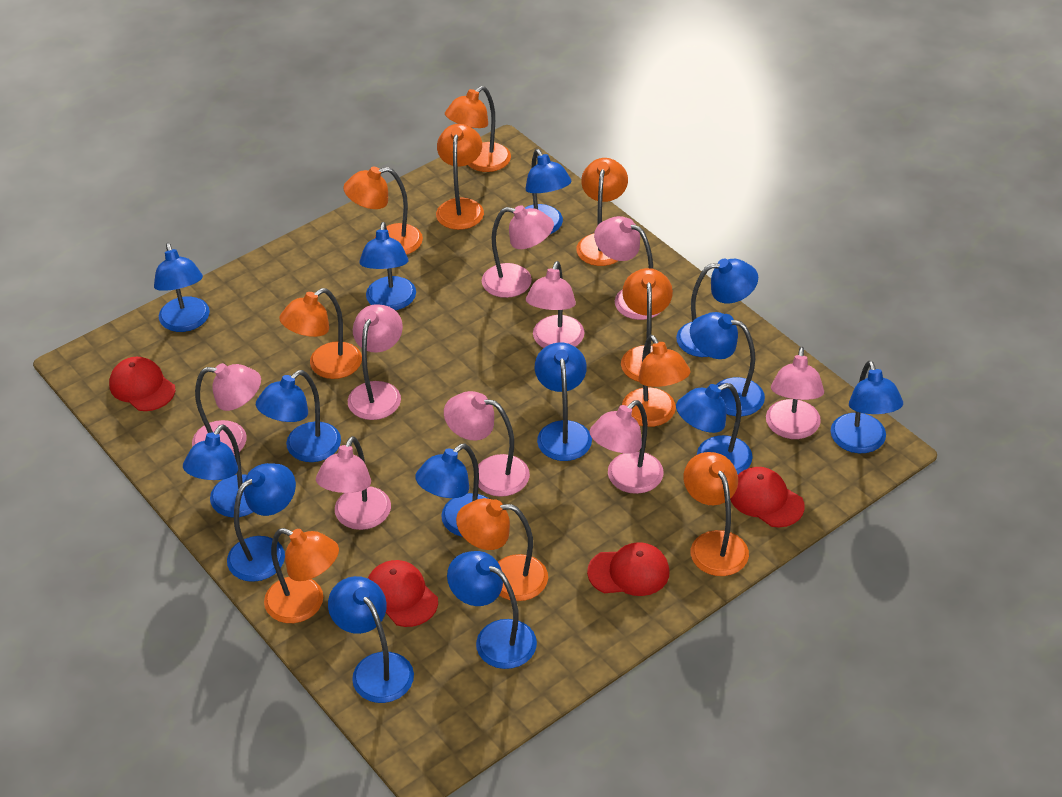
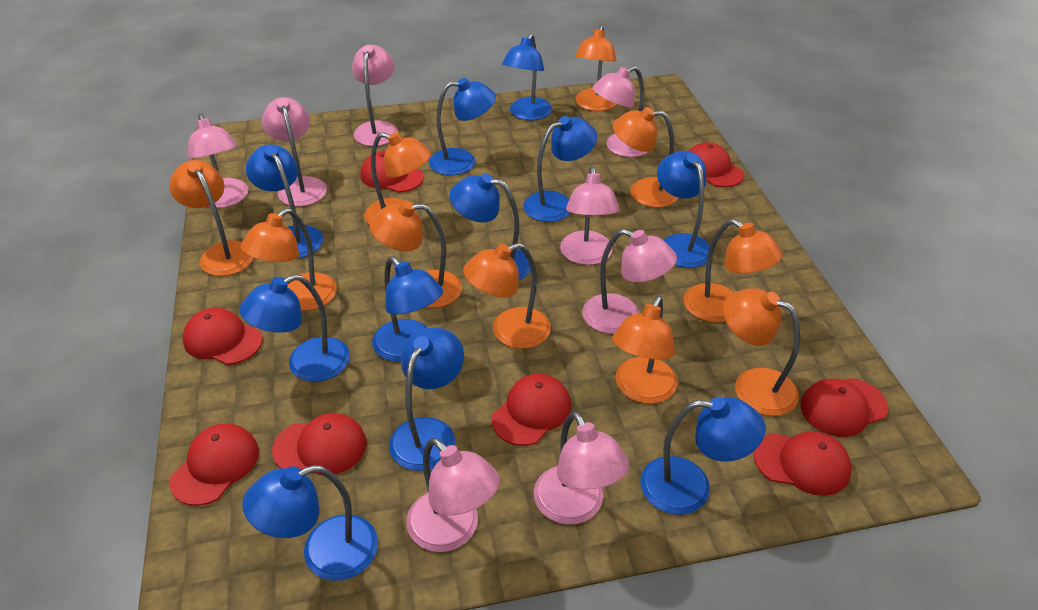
blue lamp: 14 -> 11
pink lamp: 9 -> 8
red cap: 4 -> 8

